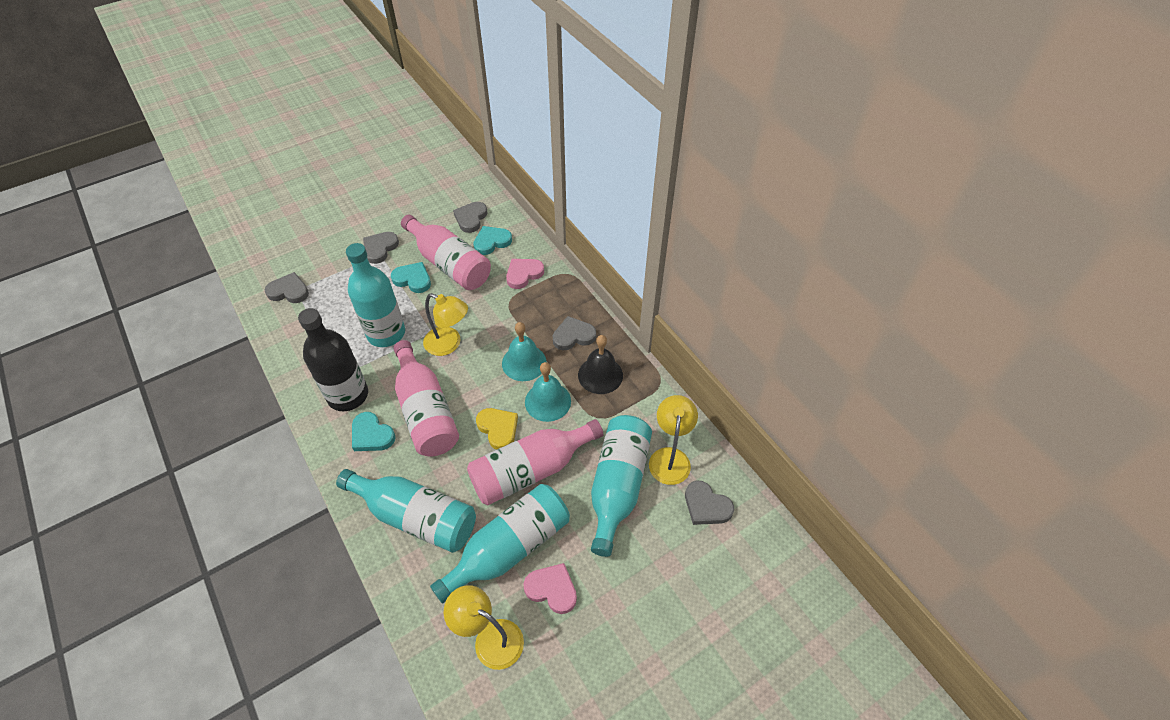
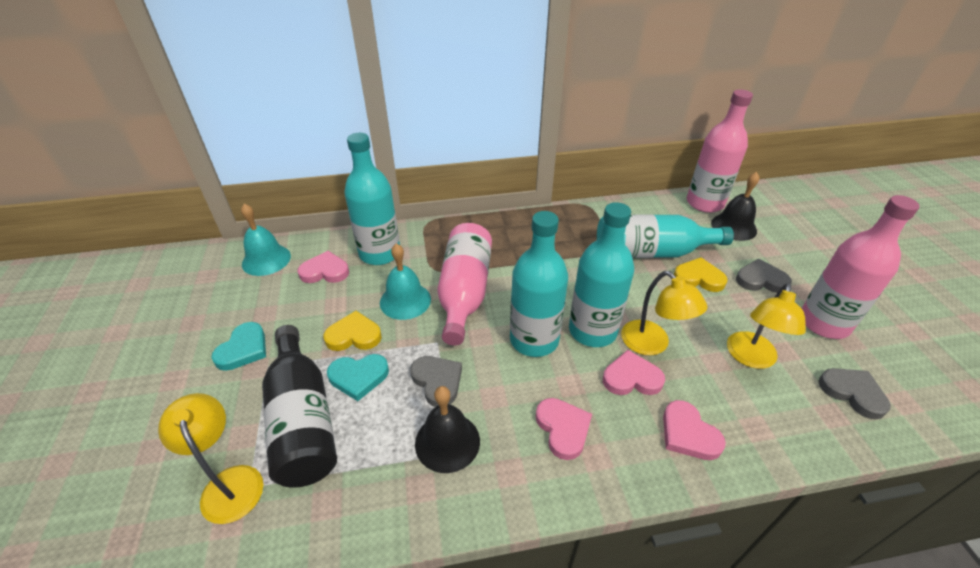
black bell: 1 -> 2
grey heart: 5 -> 3
pink heart: 2 -> 4
turquoise heart: 3 -> 2
yellow heart: 1 -> 2

